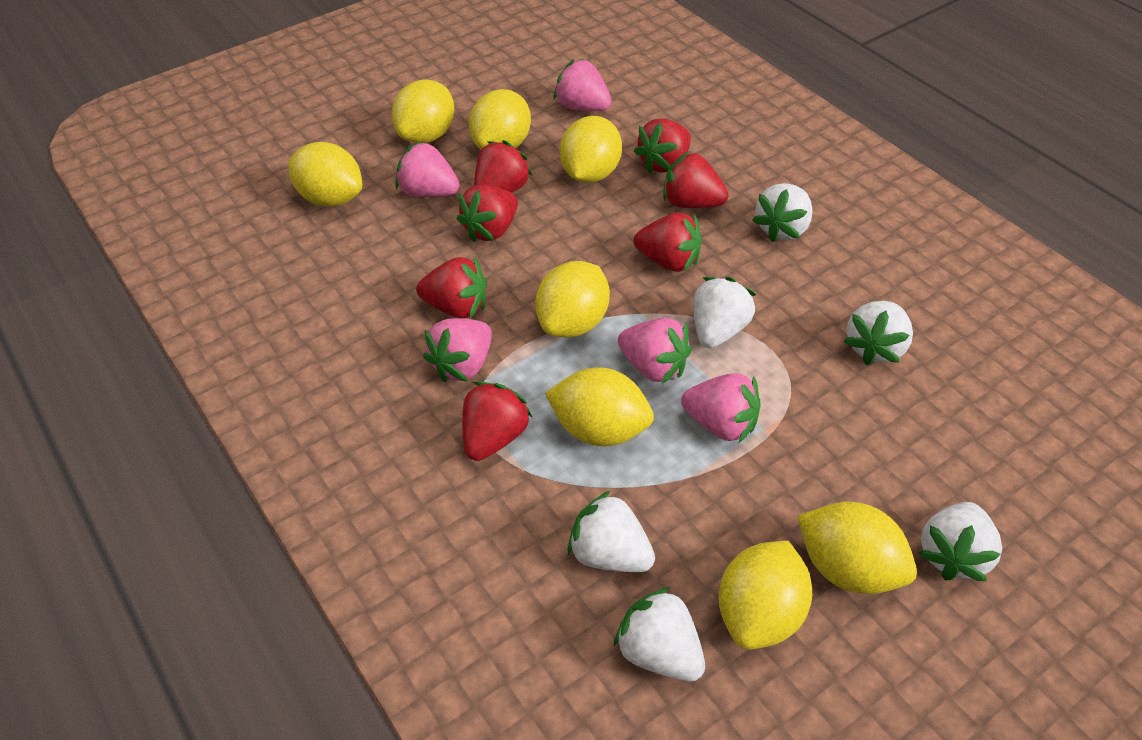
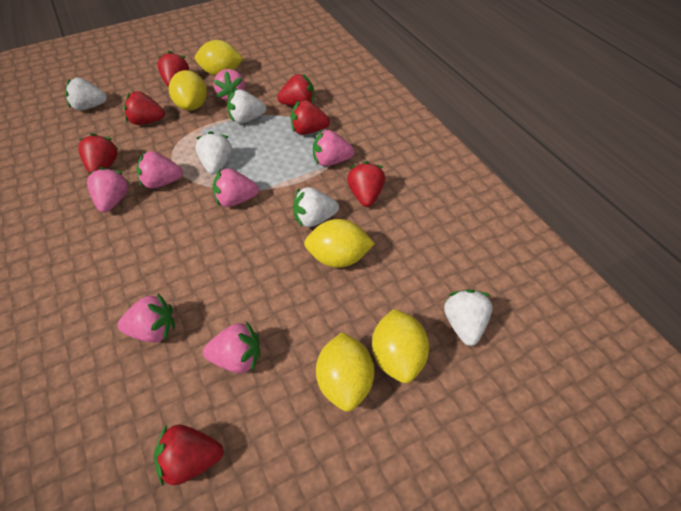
pink strawberry: 5 -> 7
white strawberry: 6 -> 5
yellow lemon: 8 -> 5

